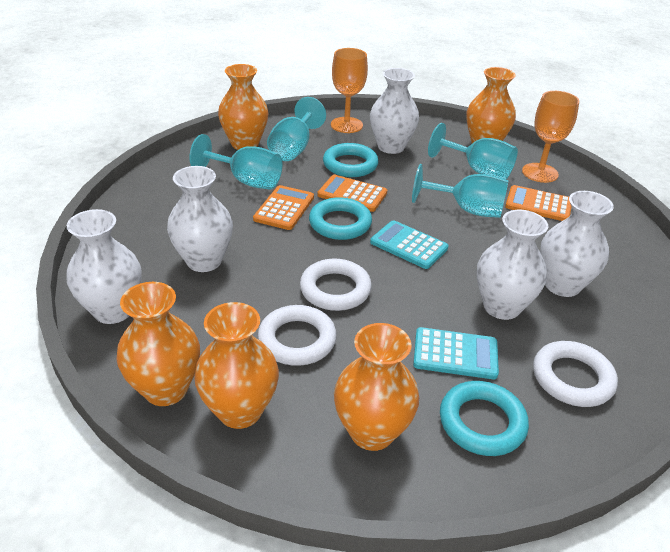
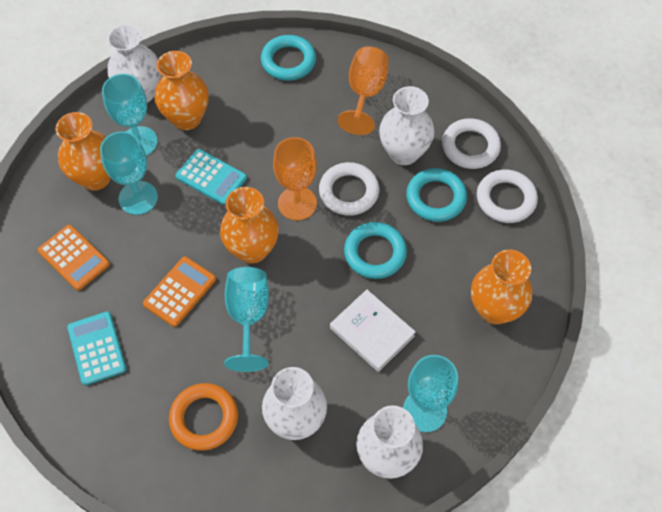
orange calculator: 3 -> 2
orange ring: 0 -> 1
orange vase: 5 -> 4
white book: 0 -> 1
white vase: 5 -> 4

